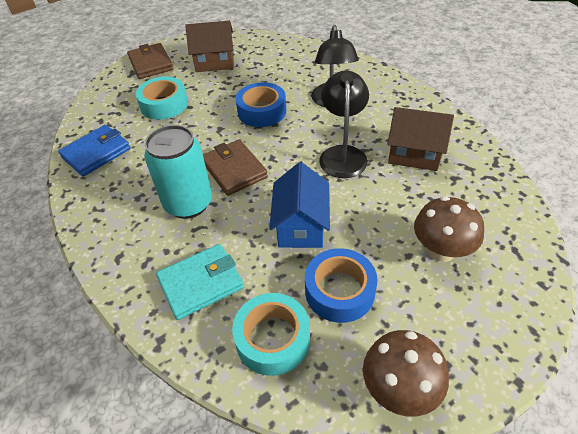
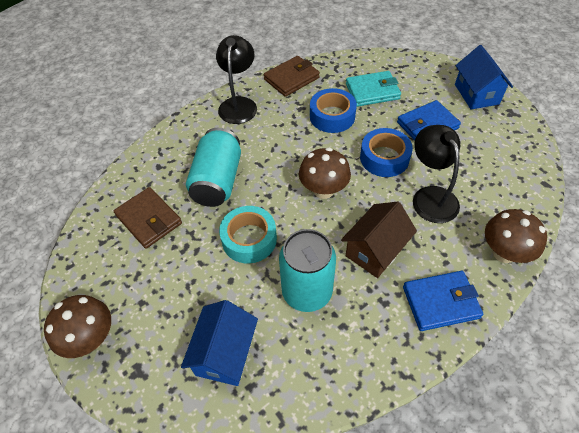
blue house: 1 -> 2
blue wallet: 1 -> 2
brown house: 2 -> 1
brown mushroom: 2 -> 3
turquoise can: 1 -> 2
turquoise tape: 2 -> 1

